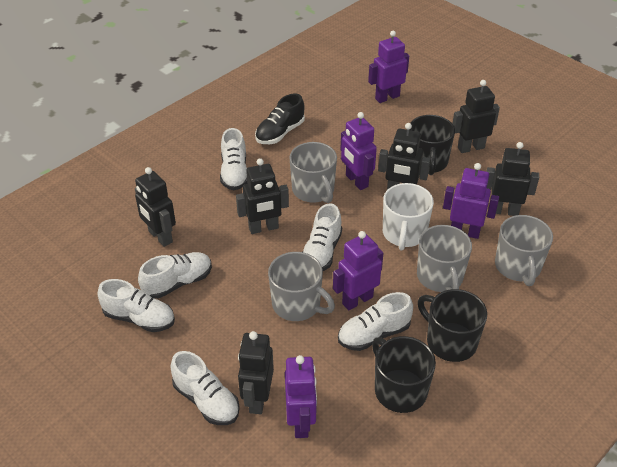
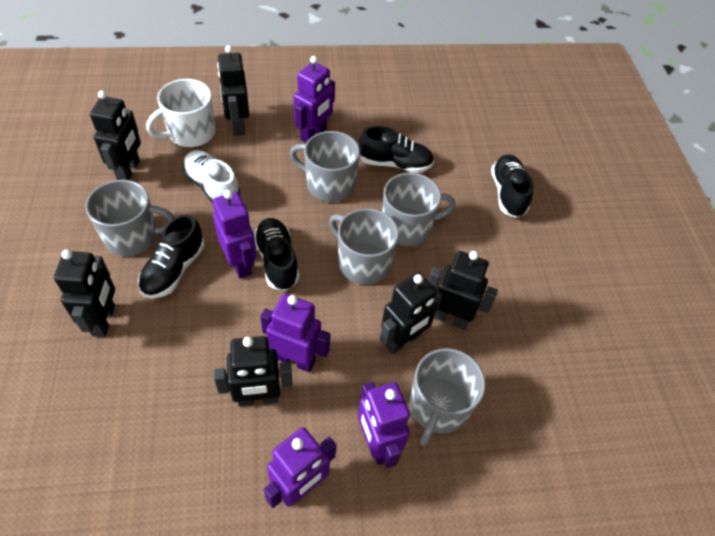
black mug: 3 -> 0
black shoe: 1 -> 4
grey mug: 4 -> 5
white shoe: 6 -> 1

